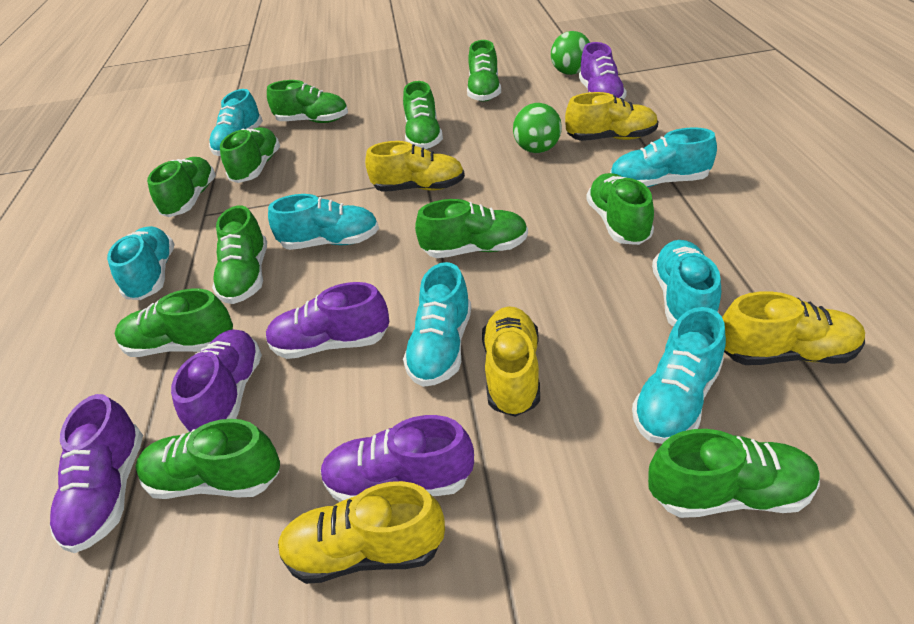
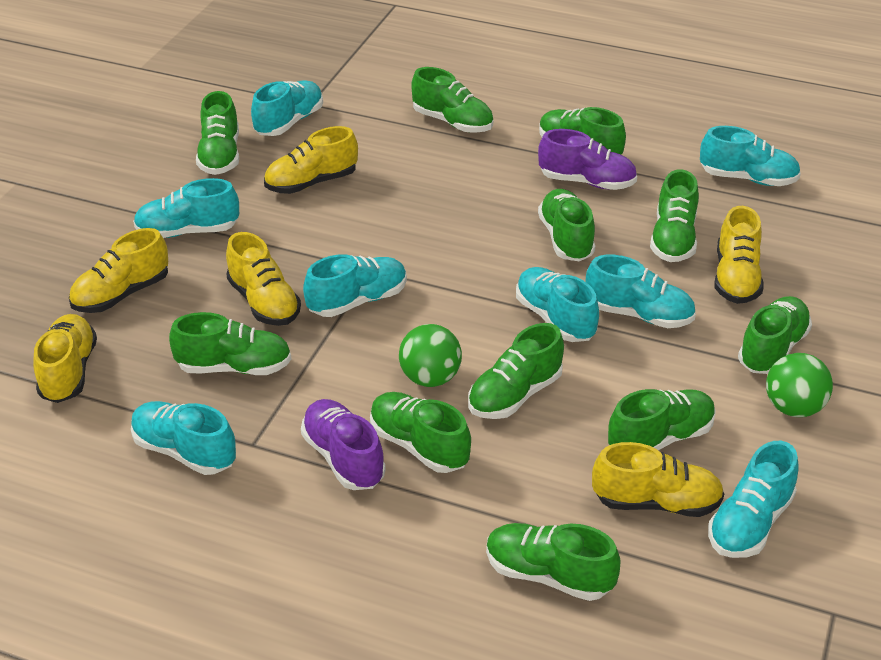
purple shoe: 5 -> 2
turquoise shoe: 7 -> 8
yellow shoe: 5 -> 6

